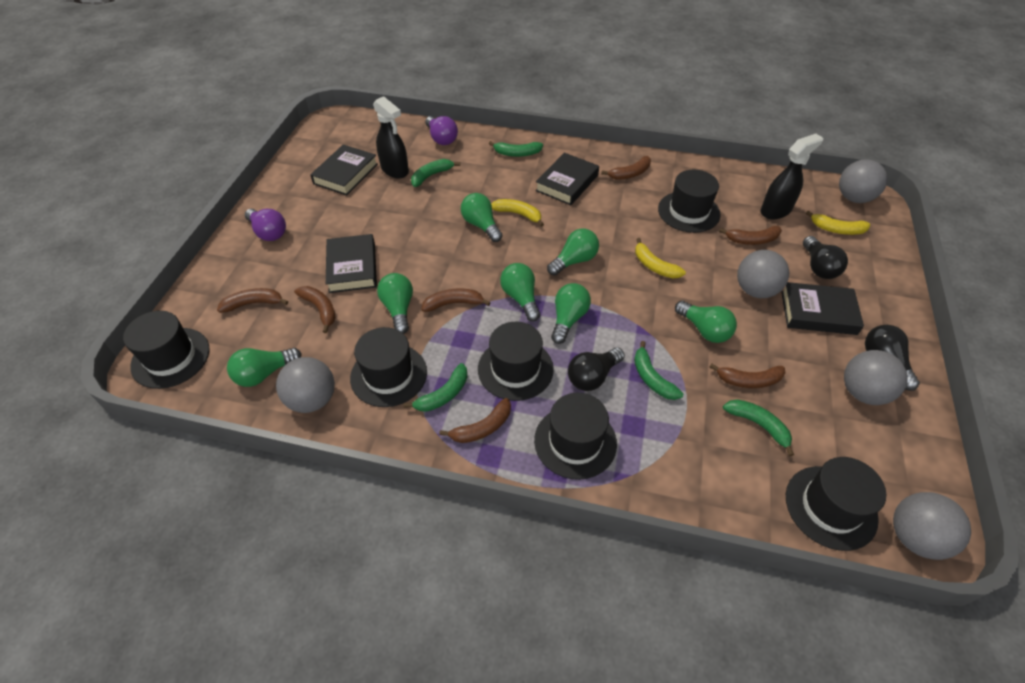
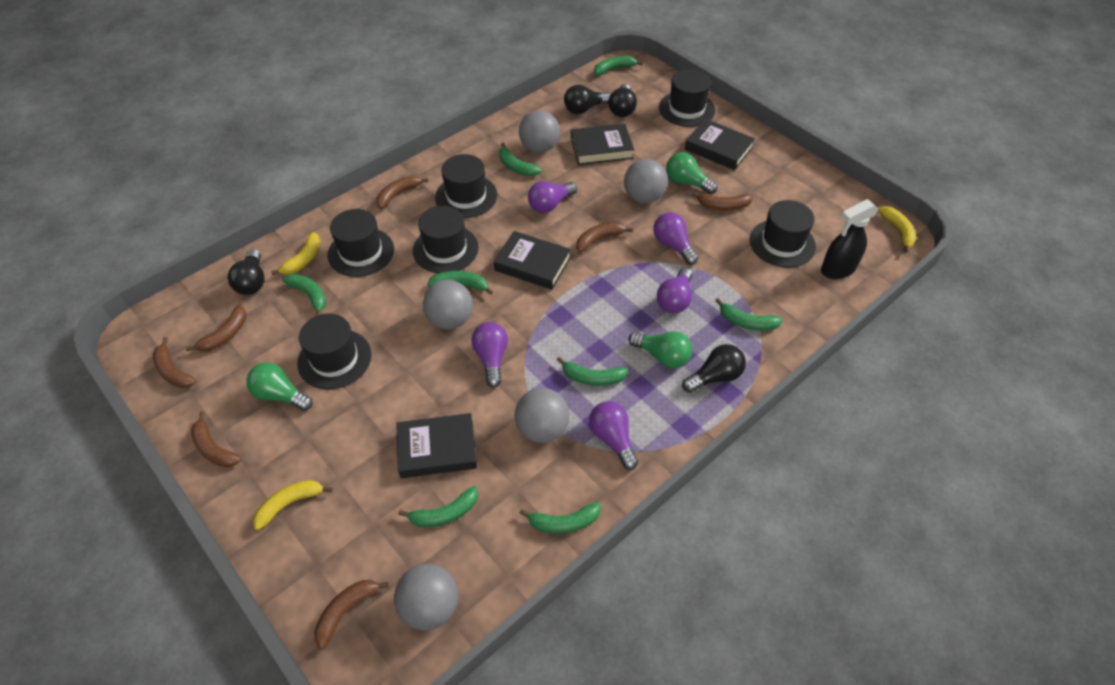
black light bulb: 3 -> 4
black spray bottle: 2 -> 1
green banana: 5 -> 8
green light bulb: 7 -> 3
purple light bulb: 2 -> 5

